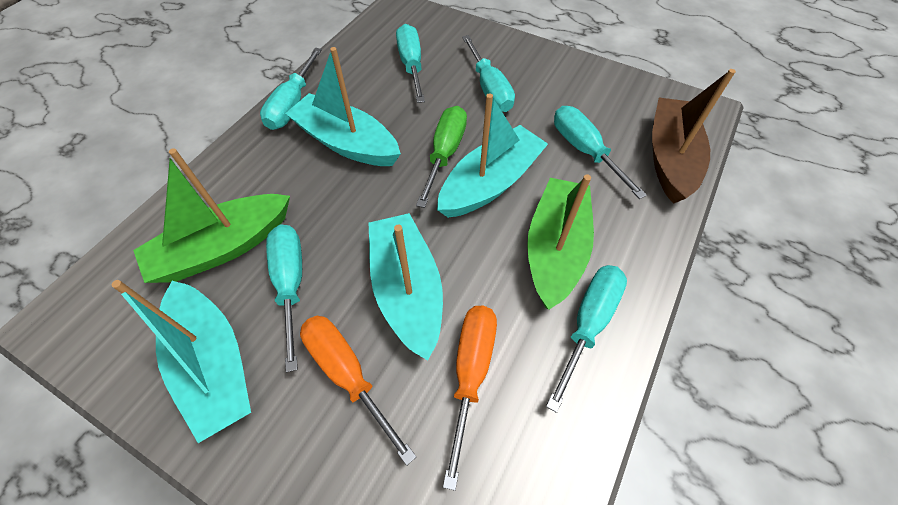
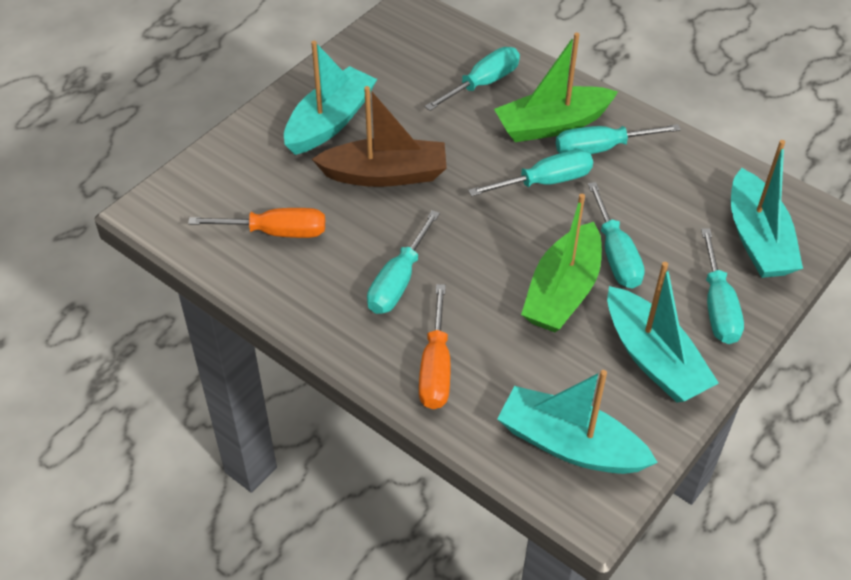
green screwdriver: 1 -> 0

